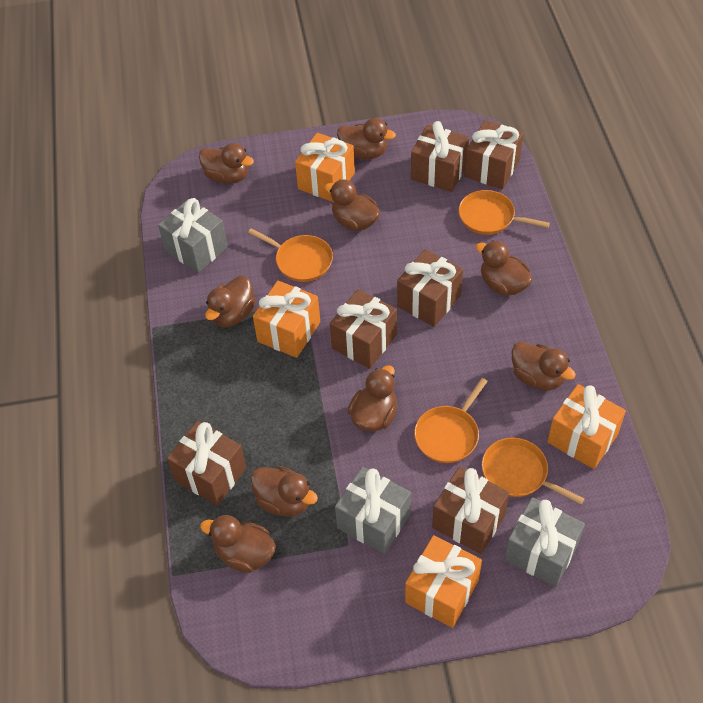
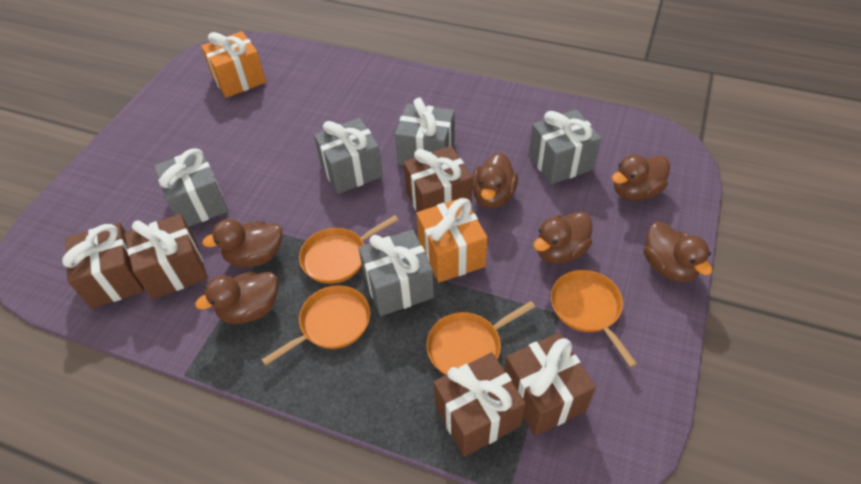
brown duck: 9 -> 6
brown gift: 6 -> 5
grey gift: 3 -> 5
orange gift: 4 -> 2

